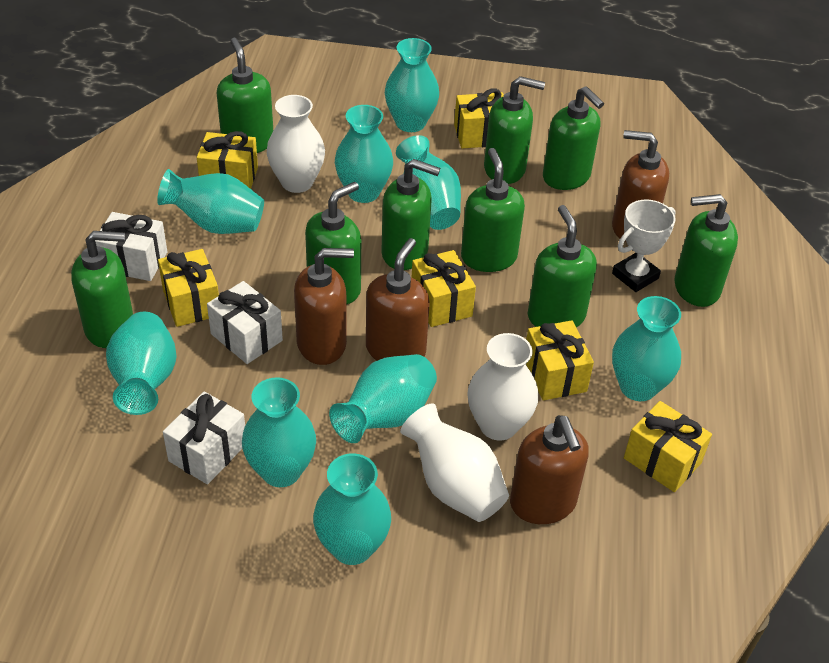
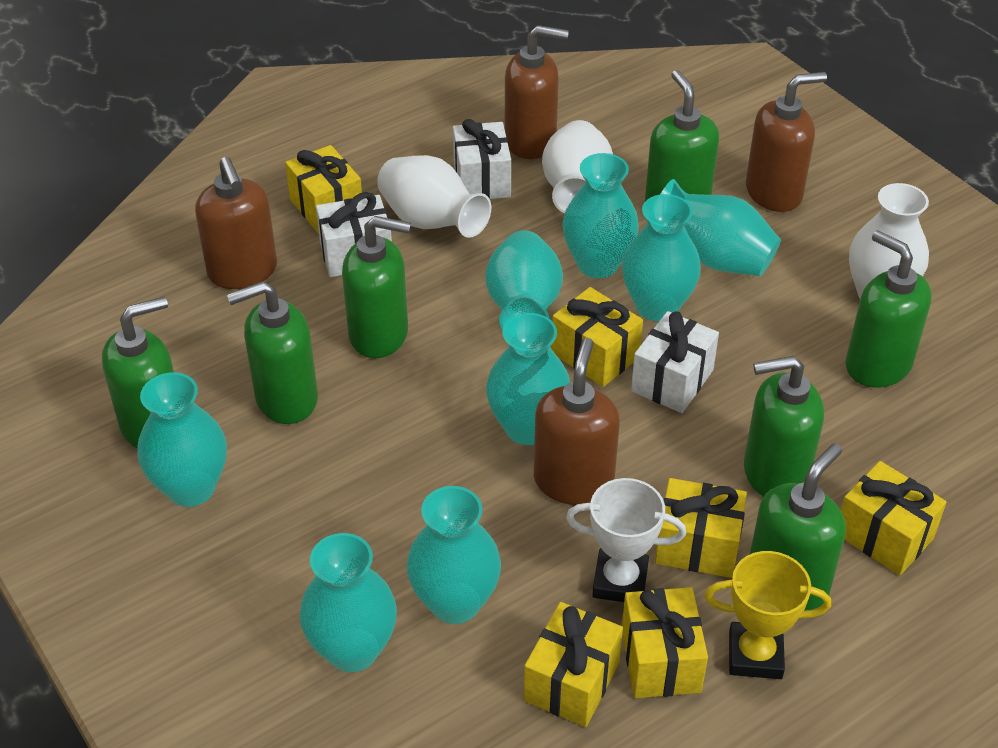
green soap dispenser: 9 -> 7
turquoise vase: 9 -> 8
yellow trophy: 0 -> 1

